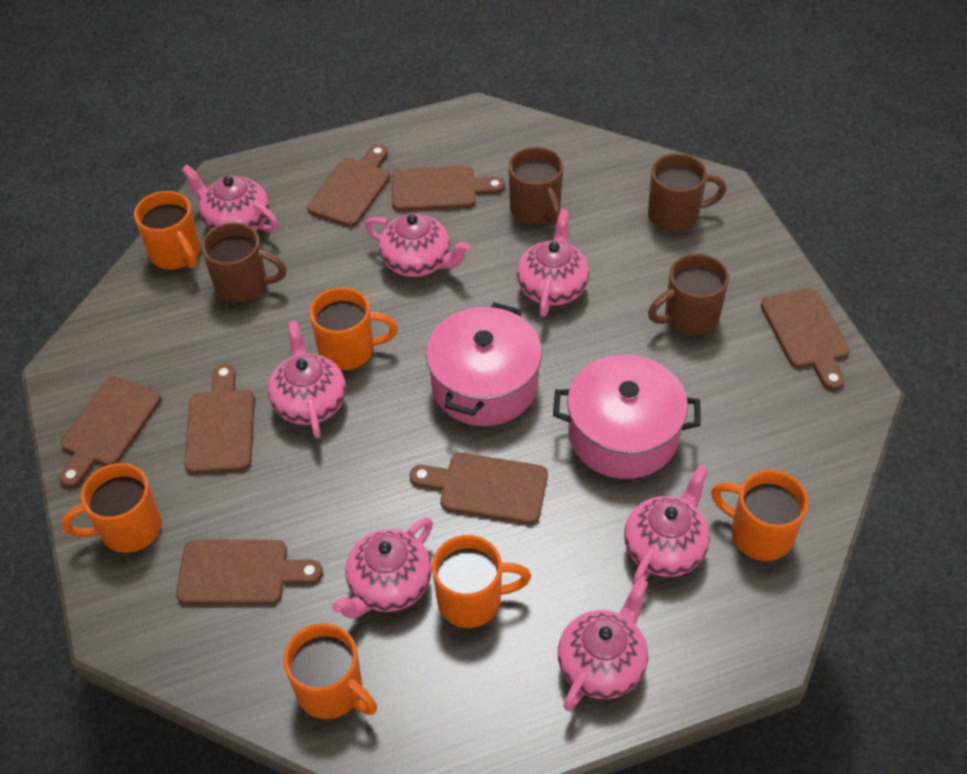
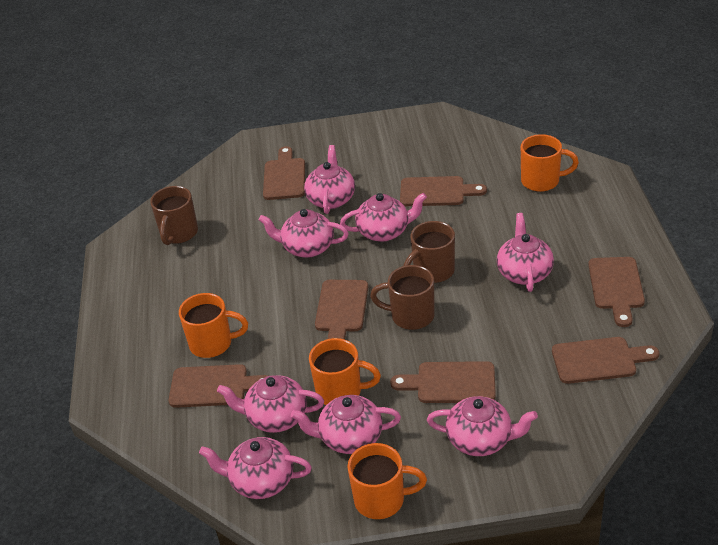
brown mug: 4 -> 3
orange mug: 6 -> 4
pink pot: 2 -> 0
pink teapot: 7 -> 8

